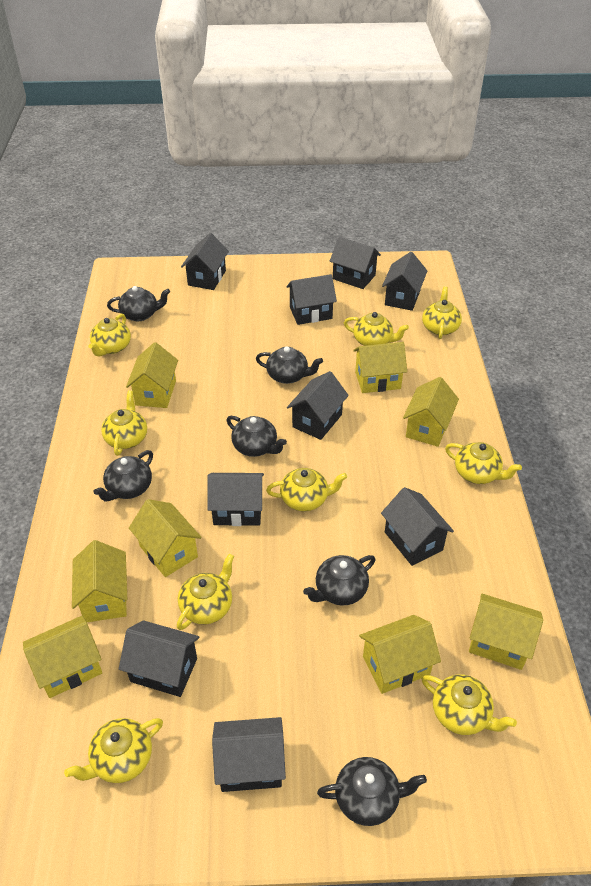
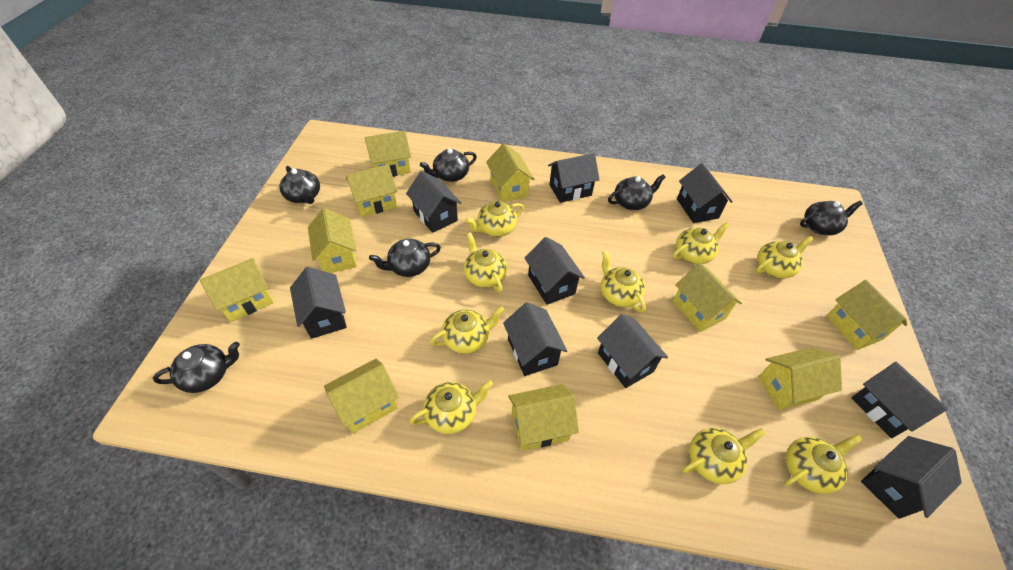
yellow house: 8 -> 10

